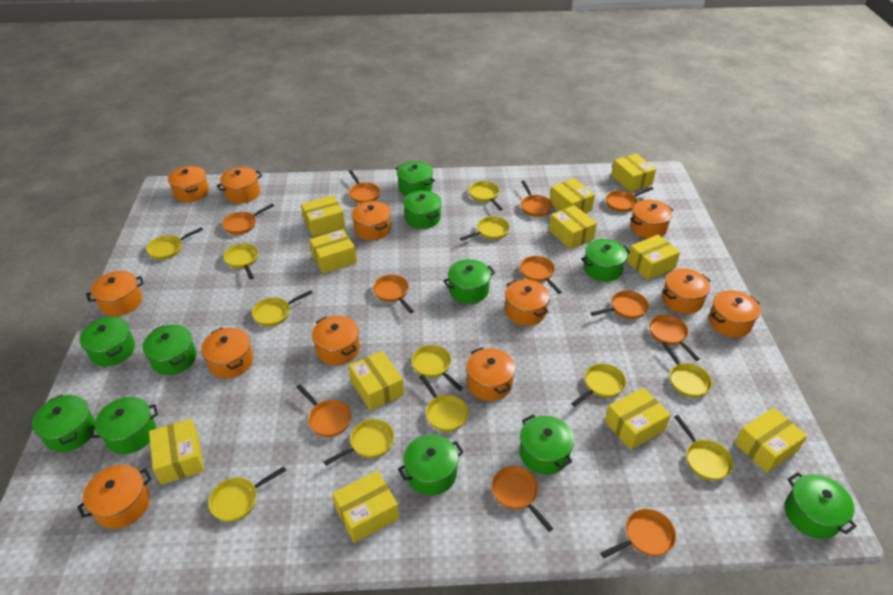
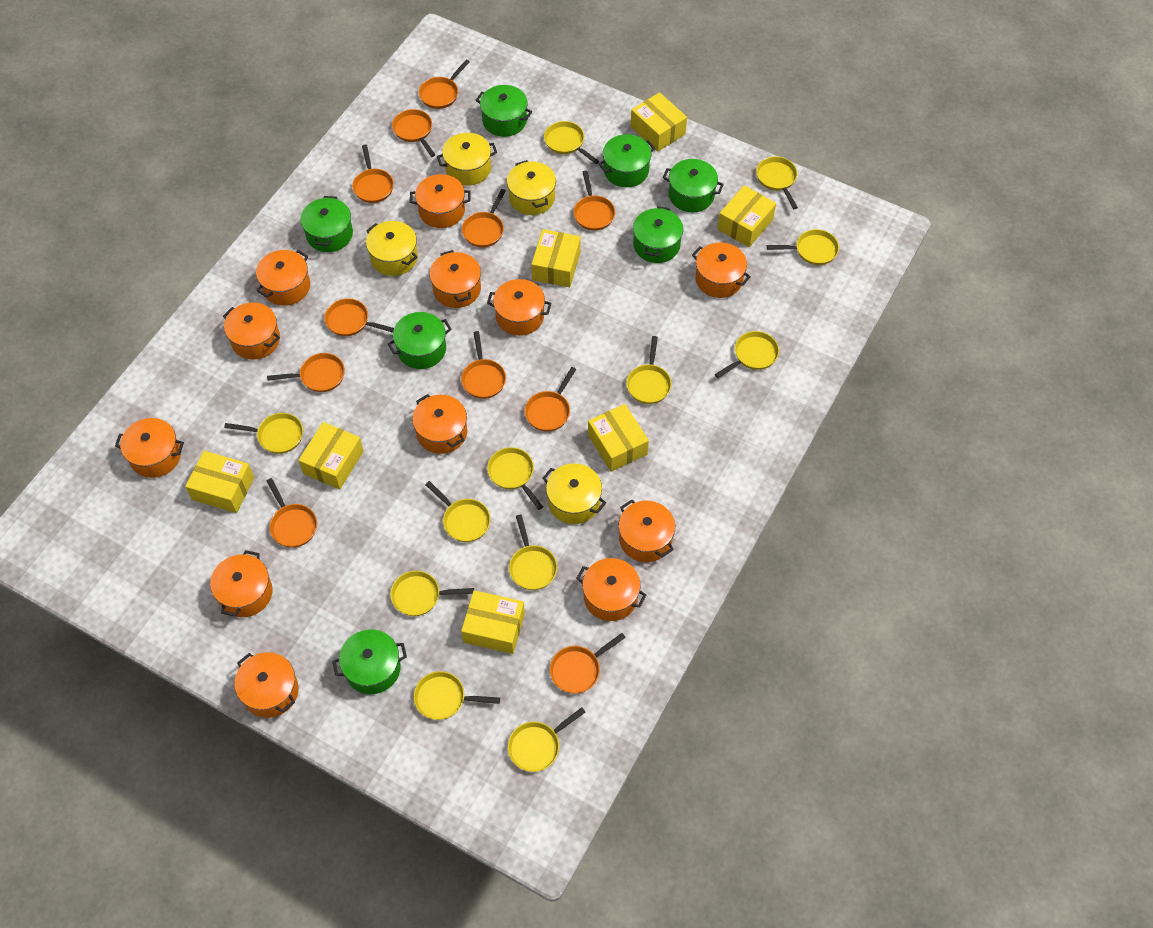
green pot: 11 -> 7
yellow box: 11 -> 7
yellow pot: 0 -> 4

